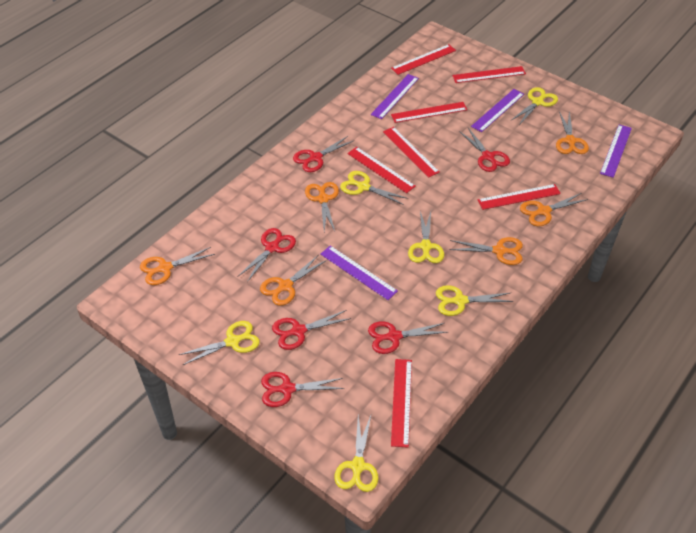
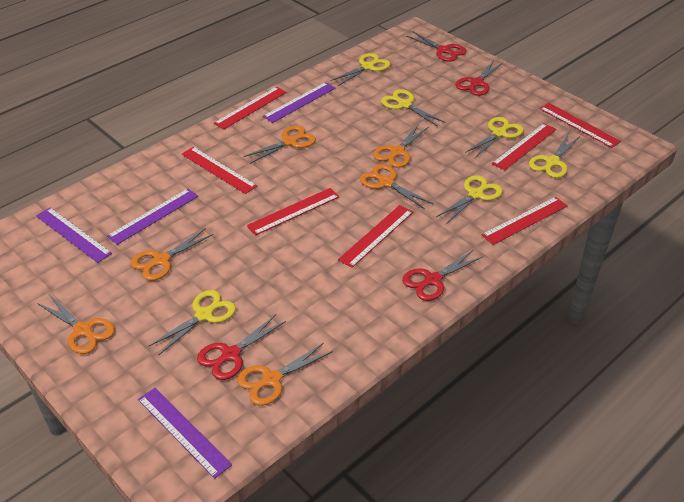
red scissors: 6 -> 4

